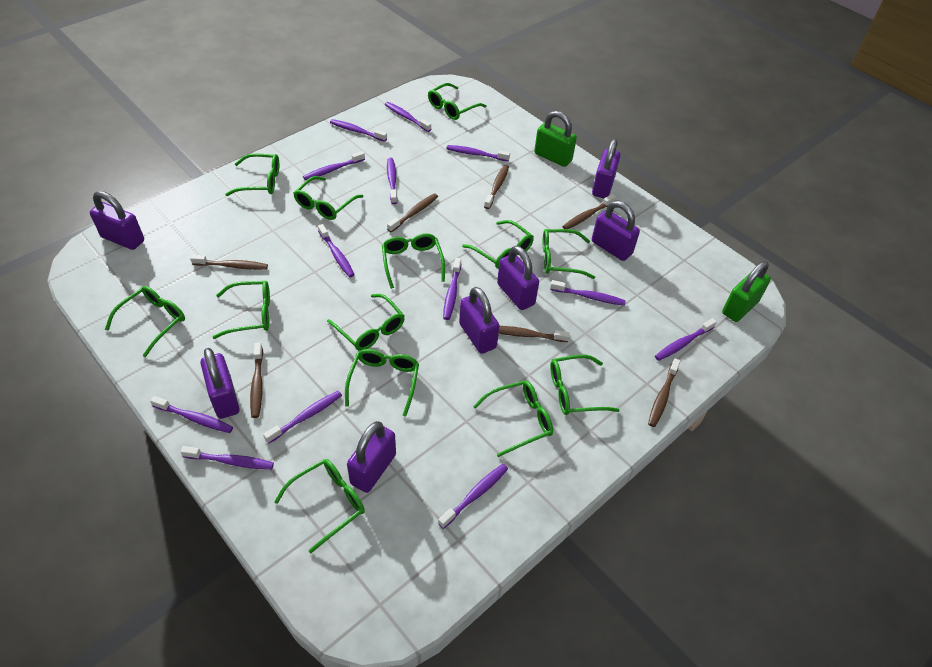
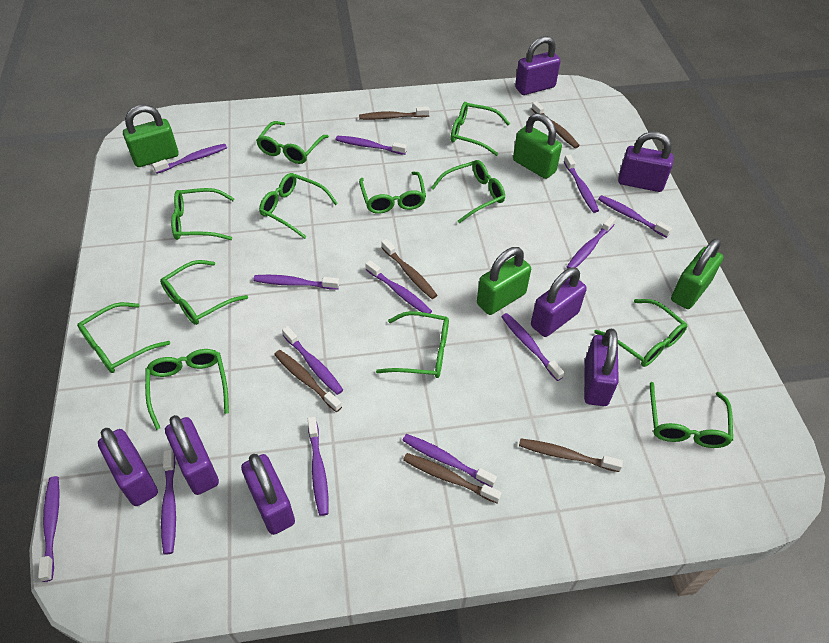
brown toothbrush: 7 -> 6
green glasses: 13 -> 12
green padlock: 2 -> 4

